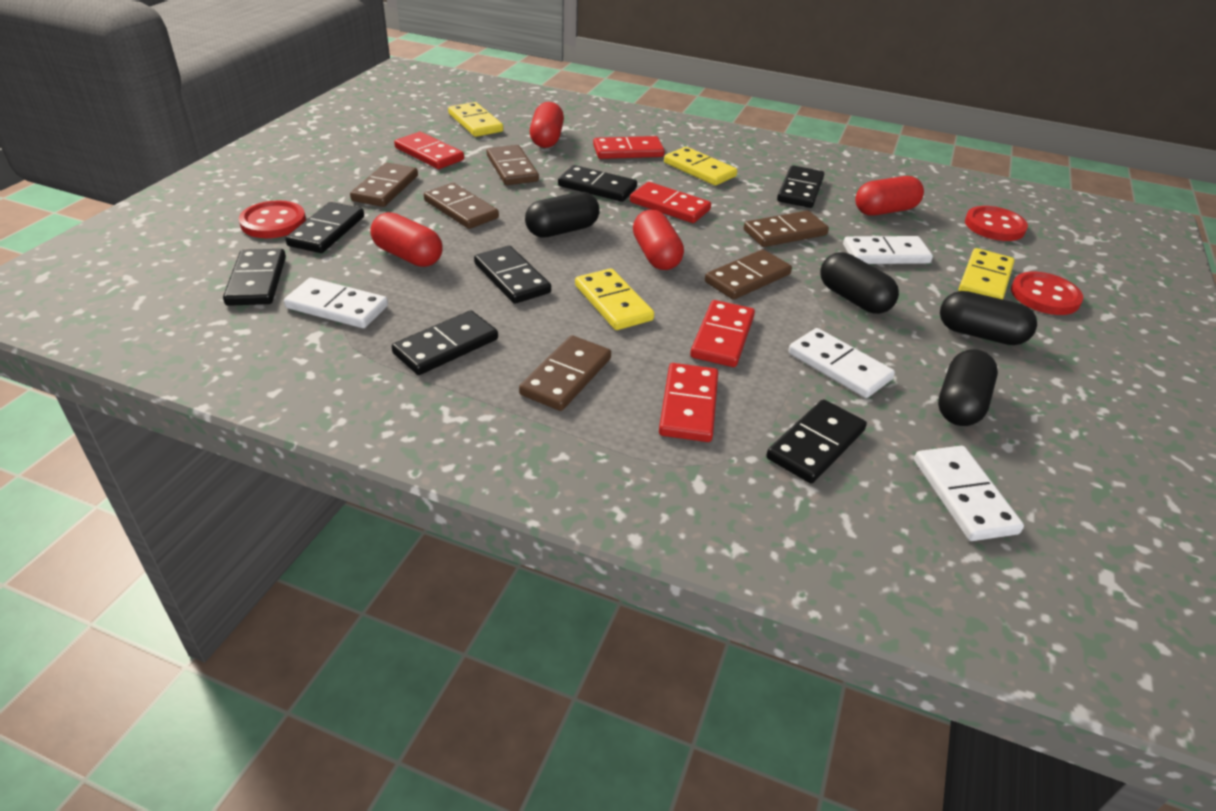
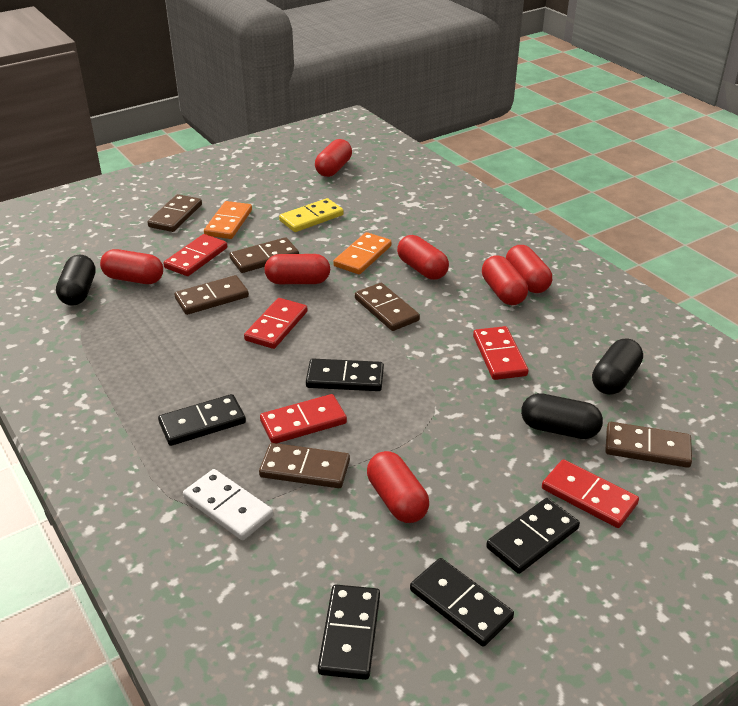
black capsule: 4 -> 3
black domino: 7 -> 5
orange domino: 0 -> 2
red button: 3 -> 0
red capsule: 4 -> 7
white domino: 4 -> 1
yellow domino: 4 -> 1

